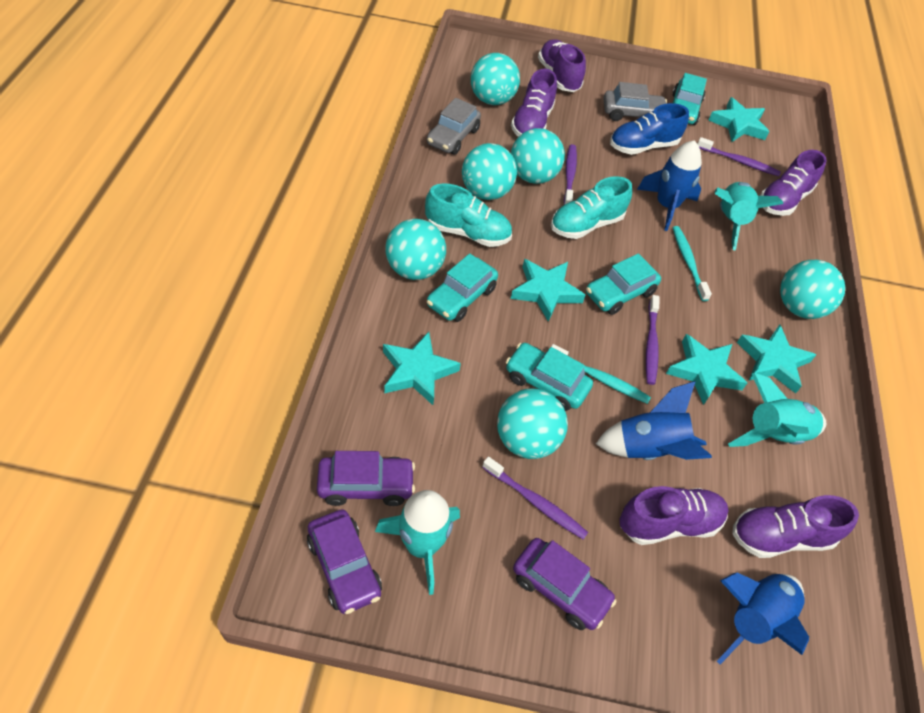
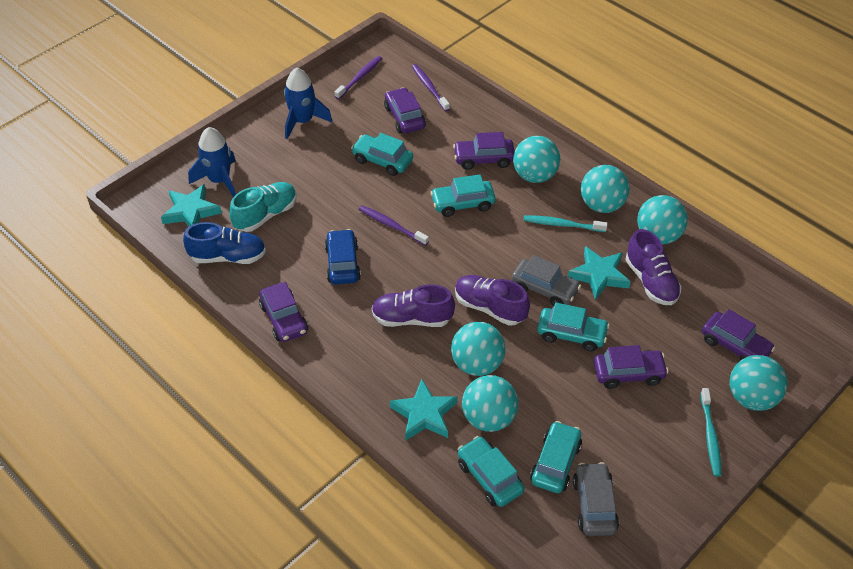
blue car: 0 -> 1
blue rocket: 3 -> 2
purple car: 3 -> 5
purple shoe: 5 -> 3
purple toothbrush: 4 -> 3
turquoise car: 4 -> 5
turquoise rocket: 3 -> 0
turquoise shoe: 2 -> 1
turquoise star: 5 -> 3

